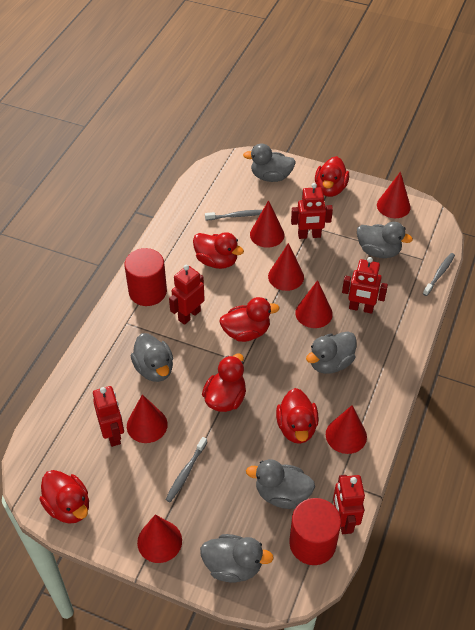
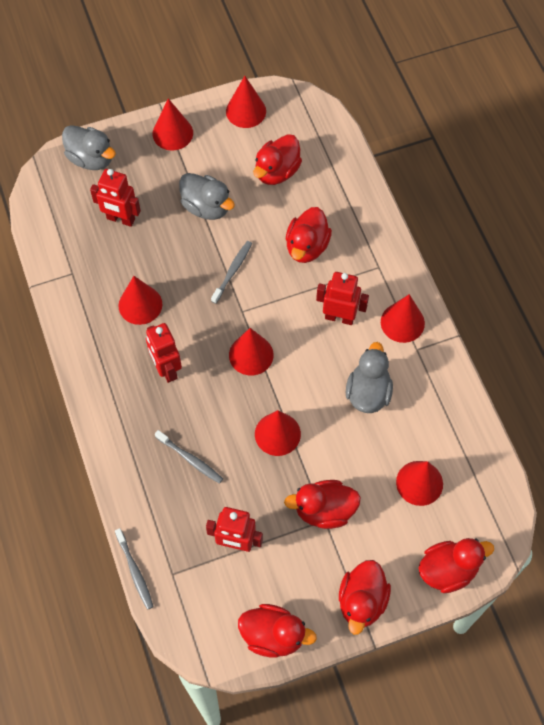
grey duck: 6 -> 3
red cylinder: 2 -> 0
red robot: 5 -> 4

